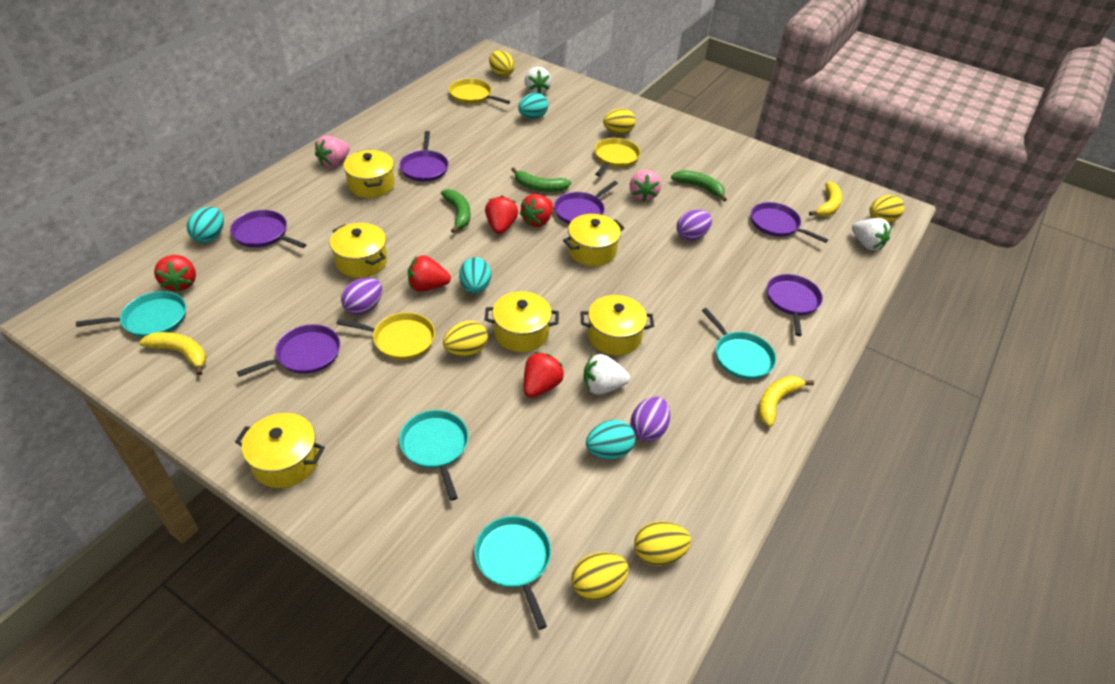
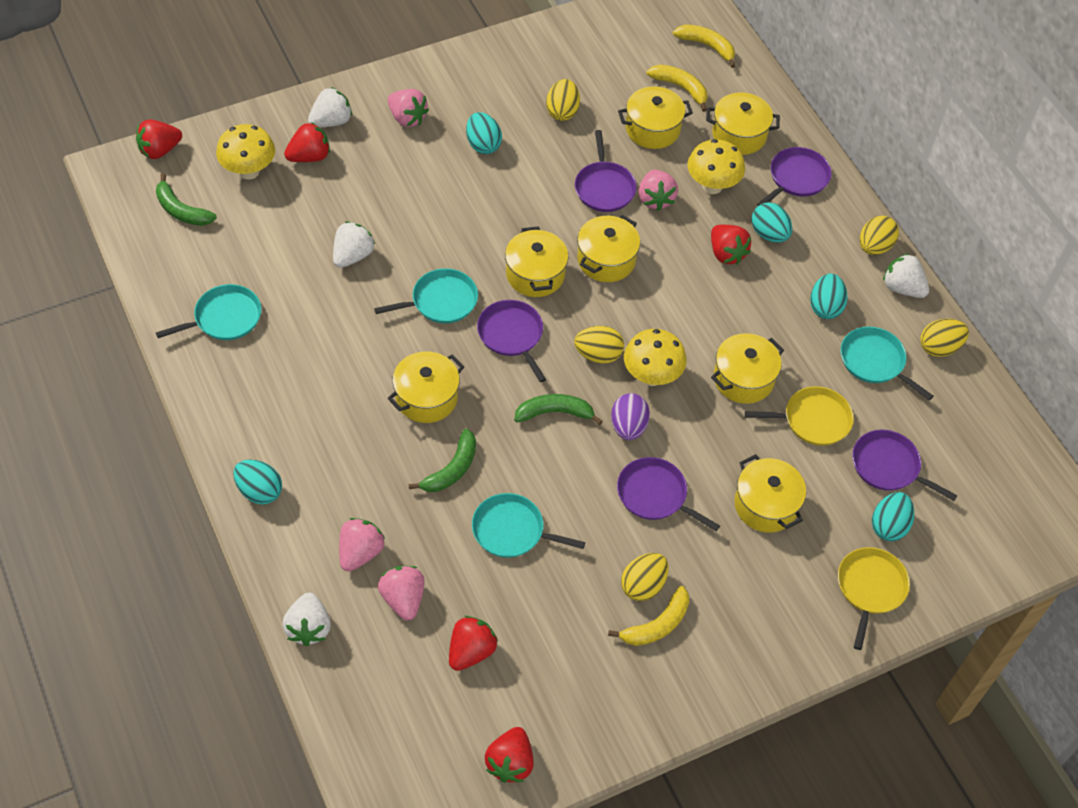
pink strawberry: 2 -> 4
purple egg: 3 -> 1
purple pan: 6 -> 5
turquoise egg: 4 -> 5
white strawberry: 3 -> 4
yellow egg: 6 -> 5
yellow mushroom: 0 -> 3
yellow pan: 3 -> 2
yellow pot: 6 -> 7

